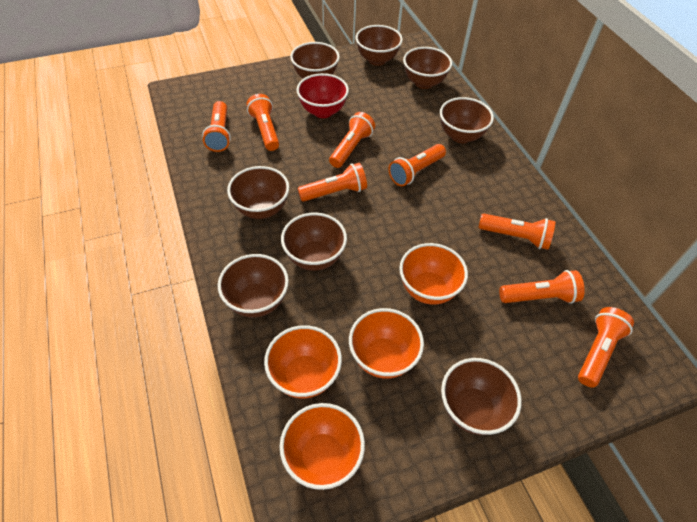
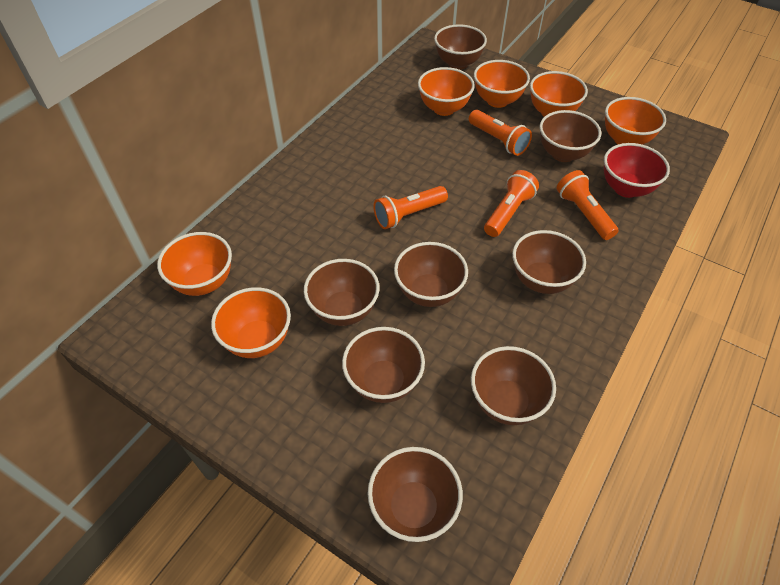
orange bowl: 4 -> 6
orange flashlight: 8 -> 4

